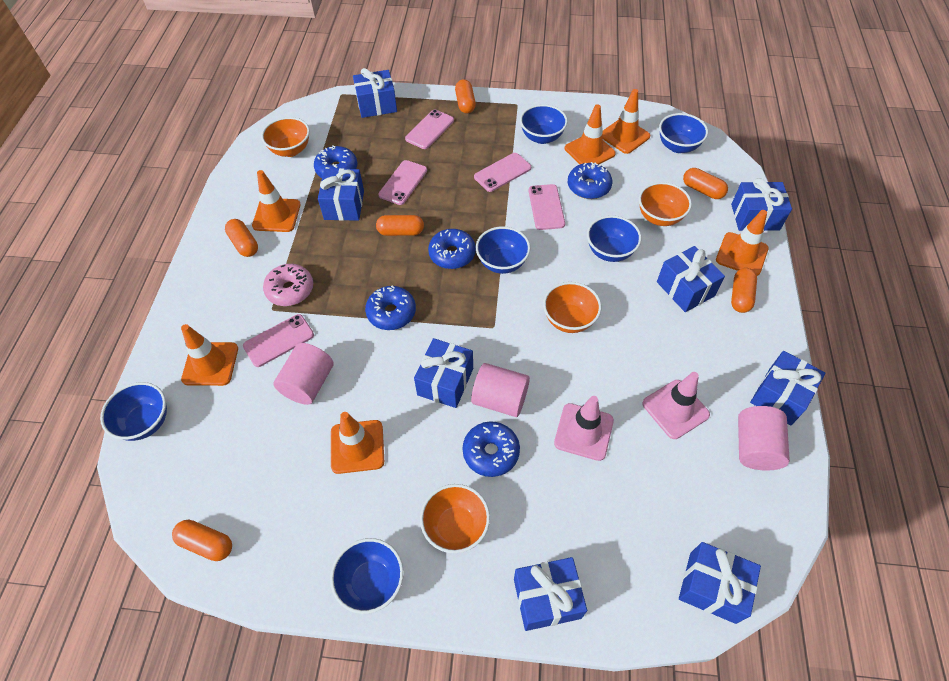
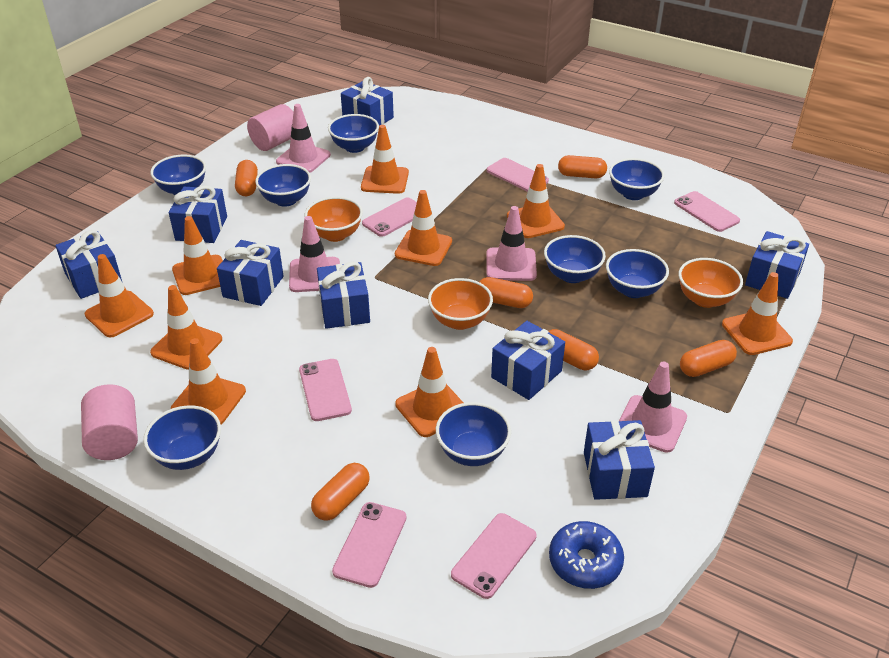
blue bowl: 6 -> 8
blue donut: 5 -> 1
orange bowl: 4 -> 3
orange traffic cone: 6 -> 9
pink cylinder: 3 -> 2
pink donut: 1 -> 0
pink phone: 5 -> 6
pink traffic cone: 2 -> 4

